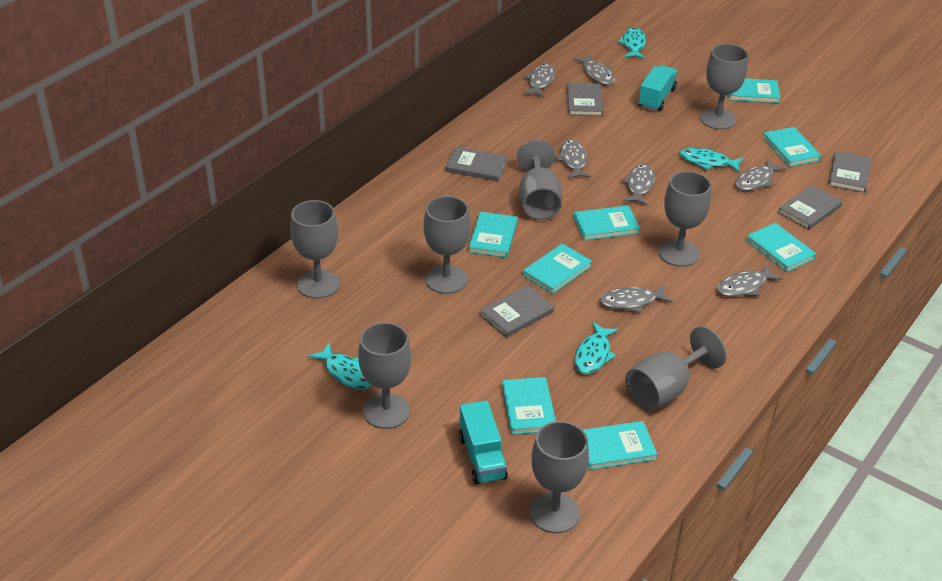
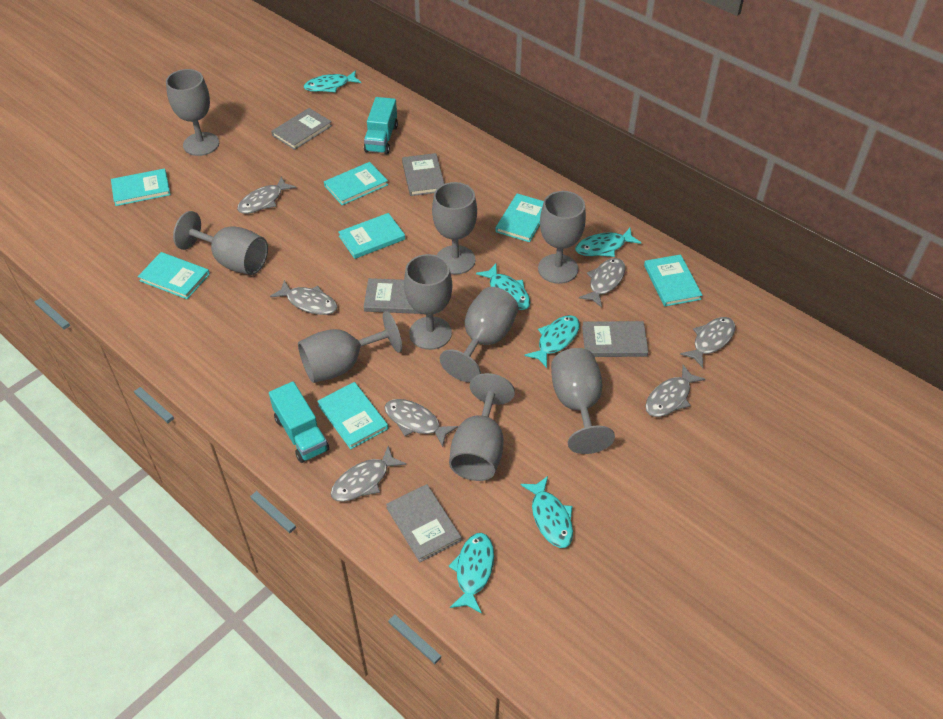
grey goblet: 8 -> 9
turquoise book: 8 -> 7
turquoise fish: 4 -> 6

